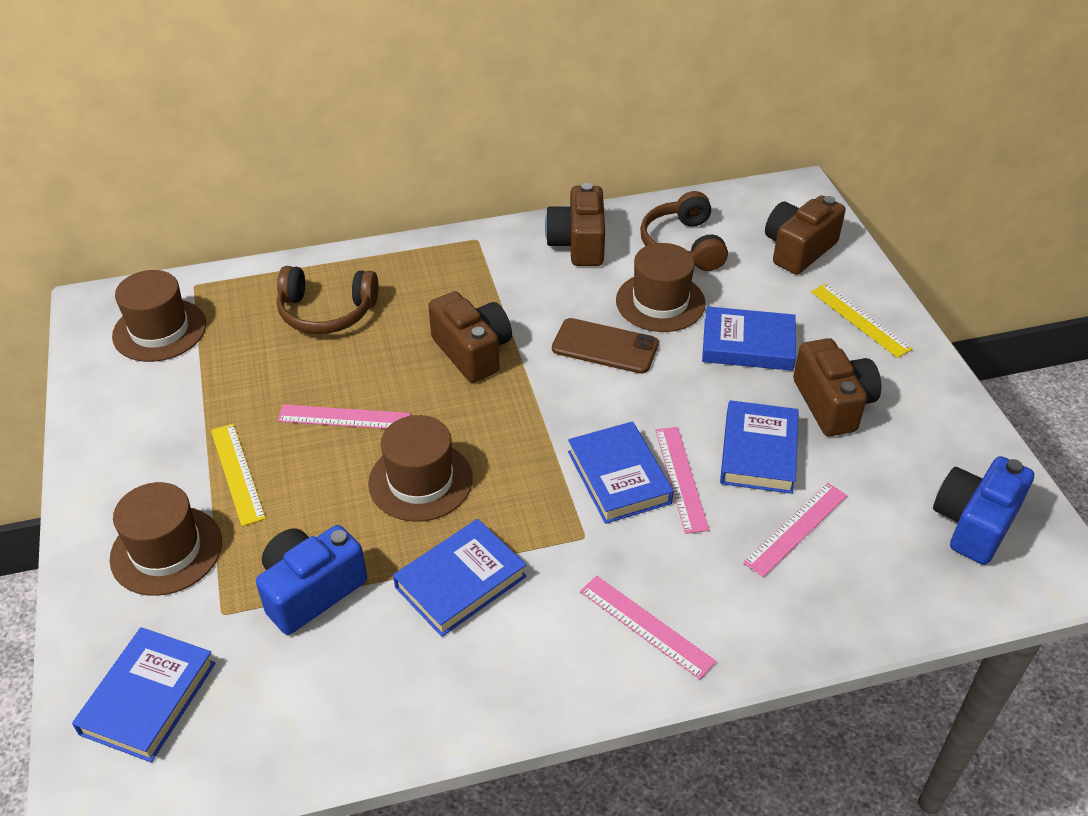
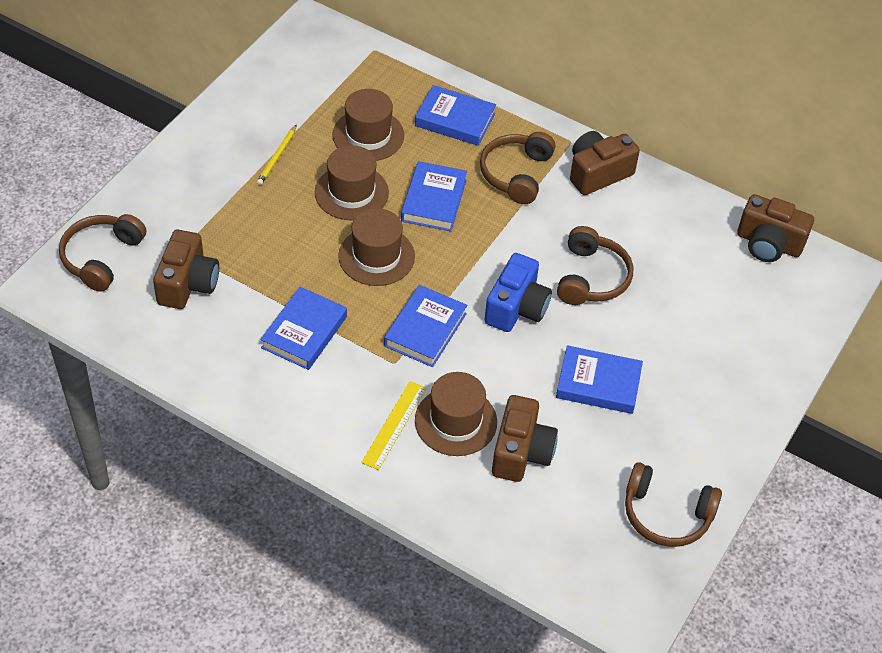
blue camera: 2 -> 1
brown headphones: 2 -> 4
brown phone: 1 -> 0
pink ruler: 4 -> 0
yellow pencil: 0 -> 1
yellow ruler: 2 -> 1

